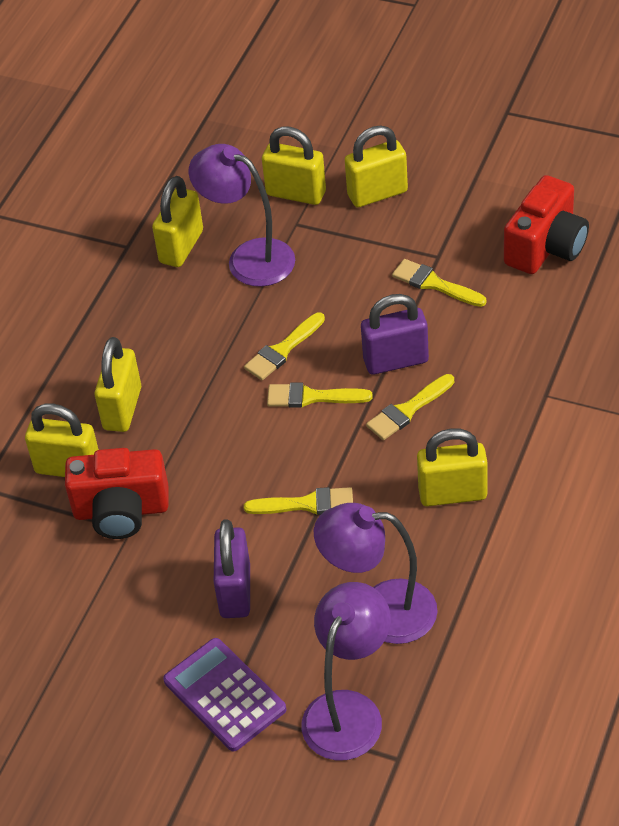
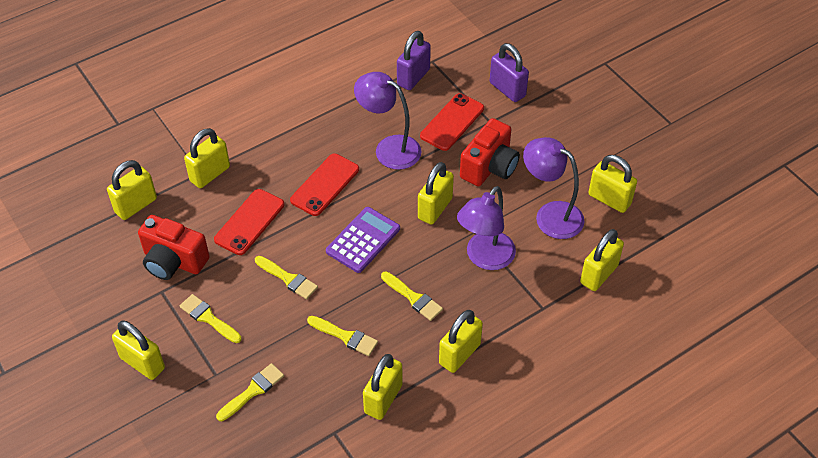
red phone: 0 -> 3
yellow padlock: 6 -> 8

